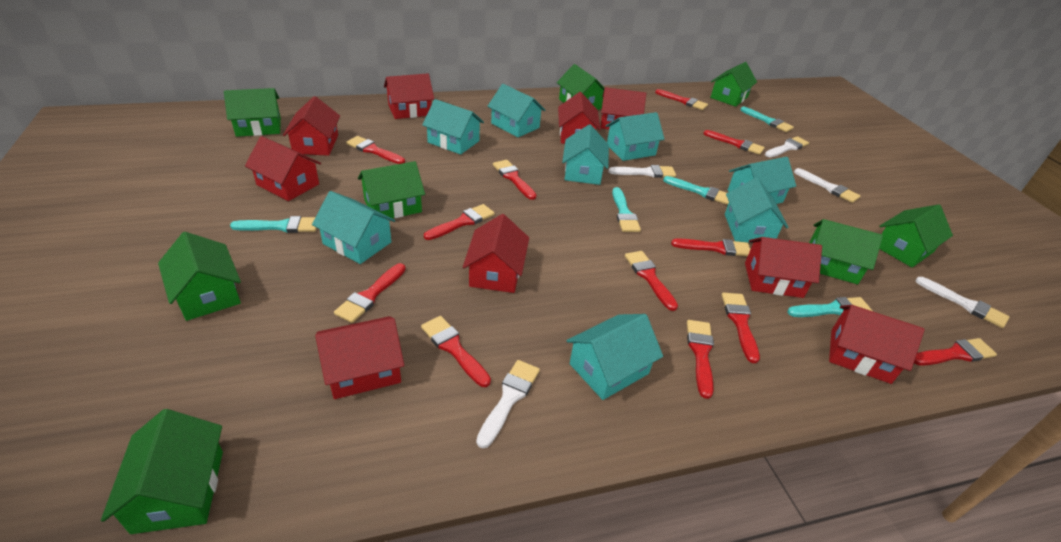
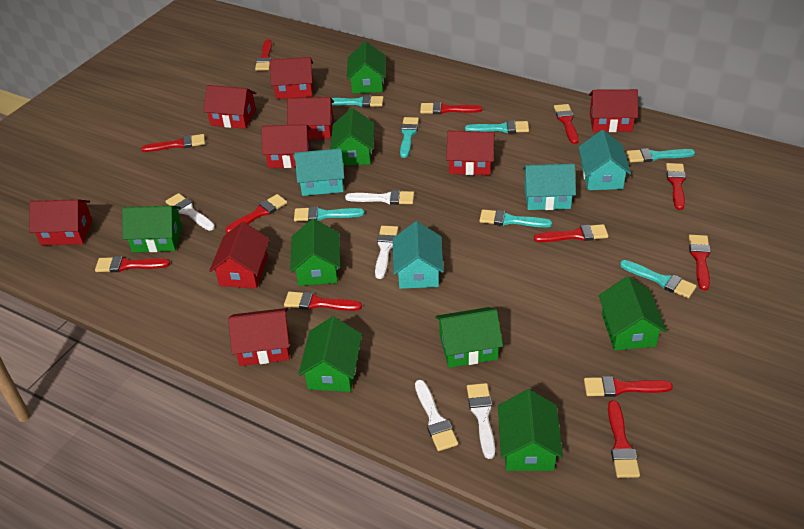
turquoise brush: 5 -> 7
turquoise house: 8 -> 4

